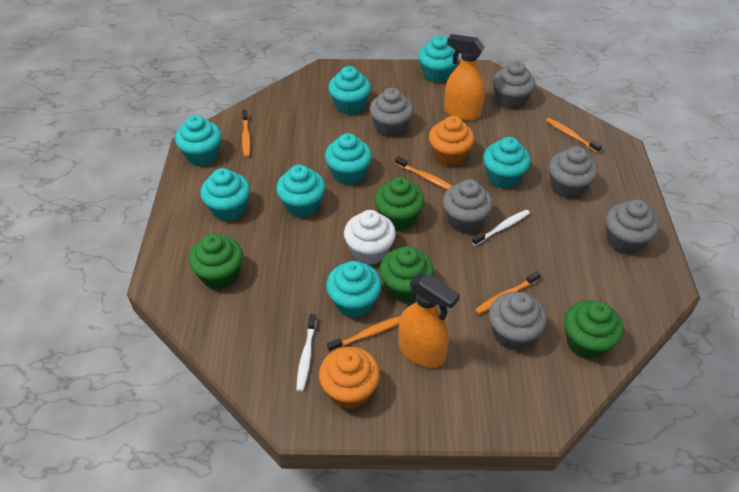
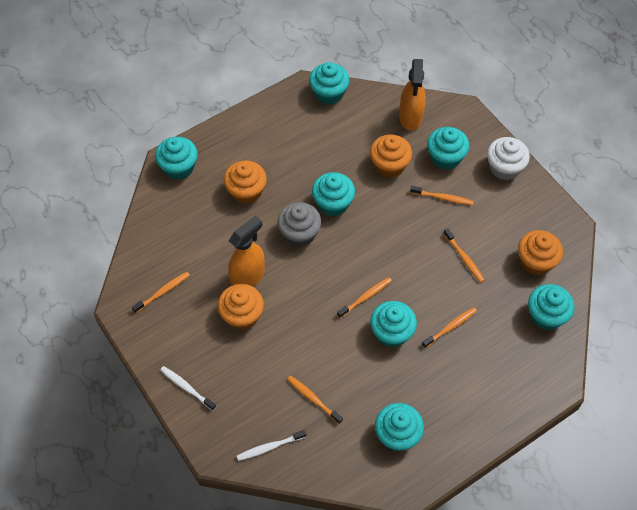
green cupcake: 4 -> 0
grey cupcake: 6 -> 1
orange cupcake: 2 -> 4
orange toothbrush: 5 -> 6
turquoise cupcake: 8 -> 7

